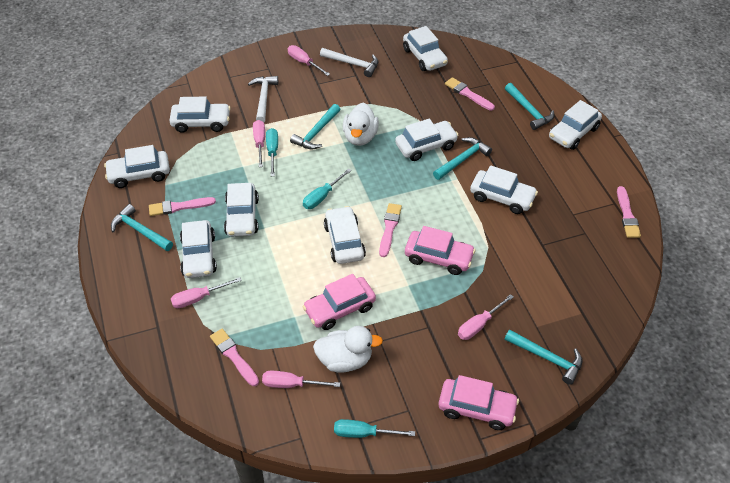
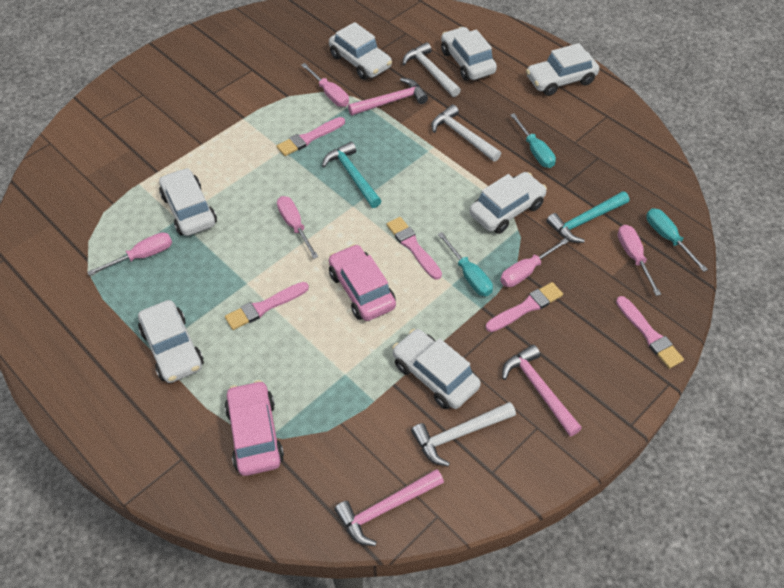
pink car: 3 -> 2
pink hammer: 0 -> 3
turquoise hammer: 5 -> 2
white car: 9 -> 7
white duck: 2 -> 0
white hammer: 2 -> 3

